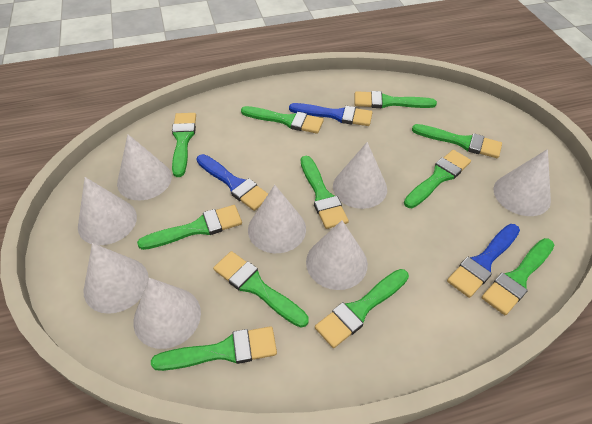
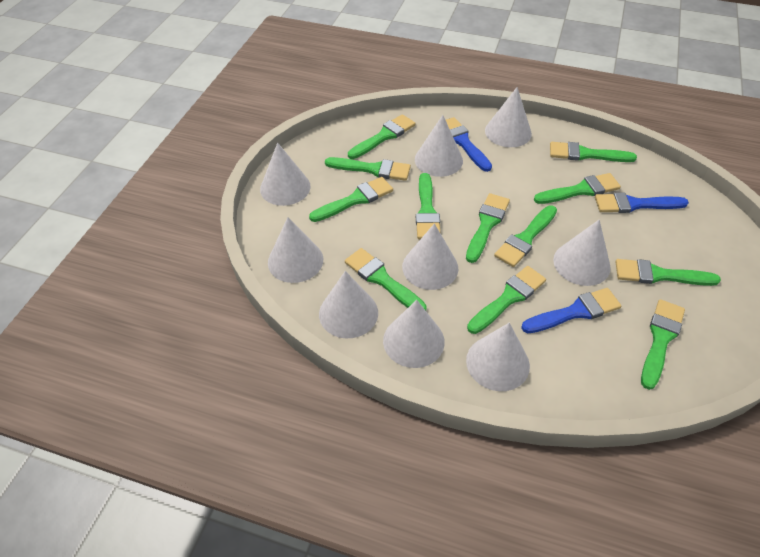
green brush: 11 -> 12
white cone: 8 -> 9

